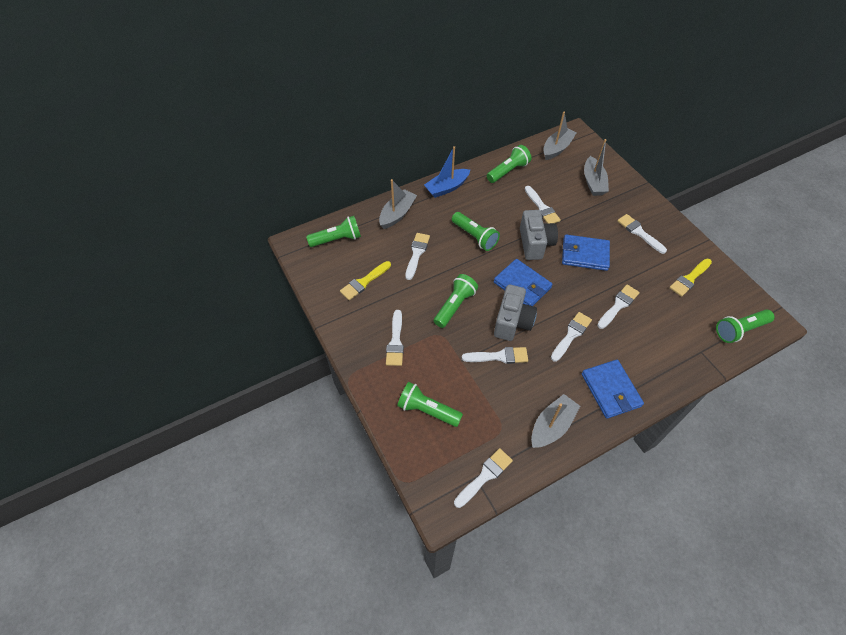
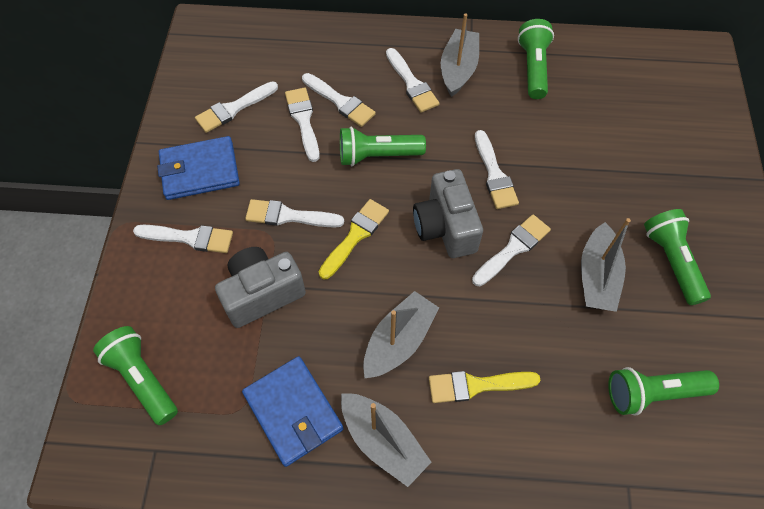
blue boat: 1 -> 0
blue wallet: 3 -> 2
green flashlight: 6 -> 5

